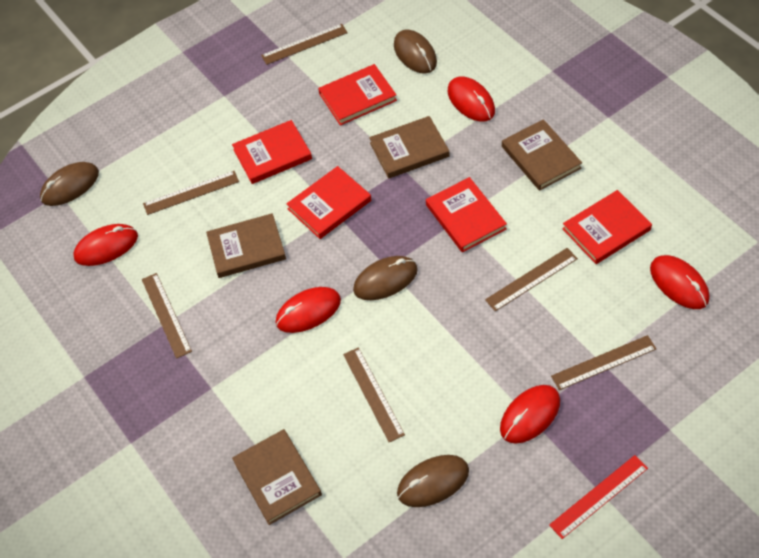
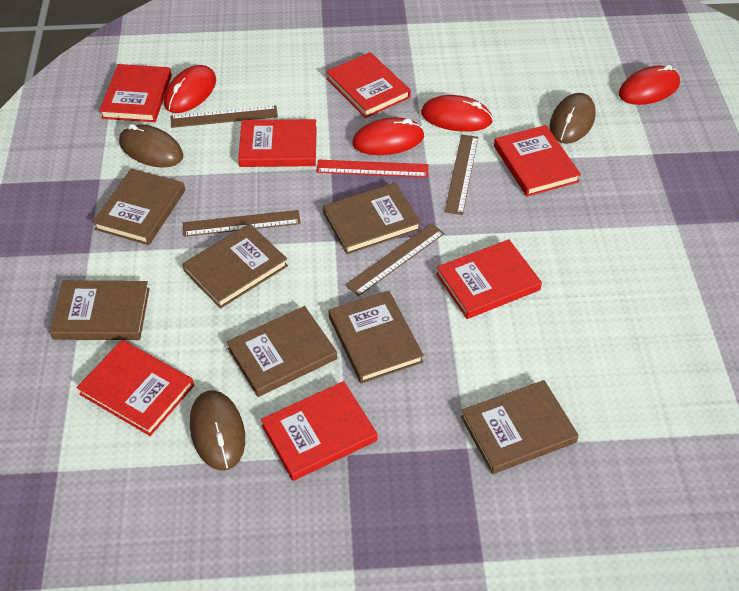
brown book: 4 -> 7
brown mouse: 4 -> 3
brown ruler: 6 -> 4
red book: 5 -> 7
red mouse: 5 -> 4

